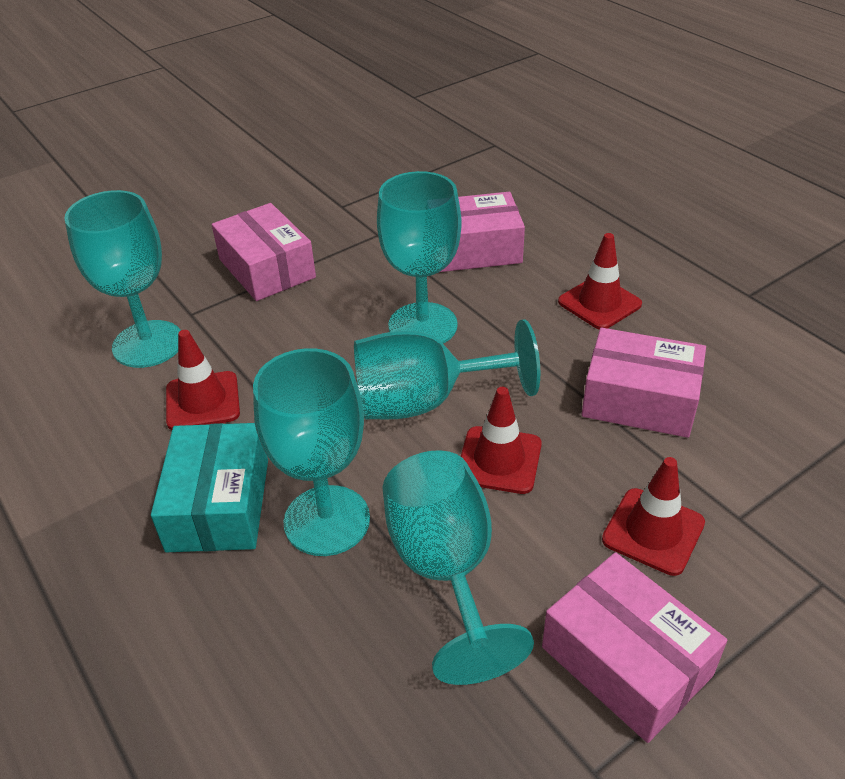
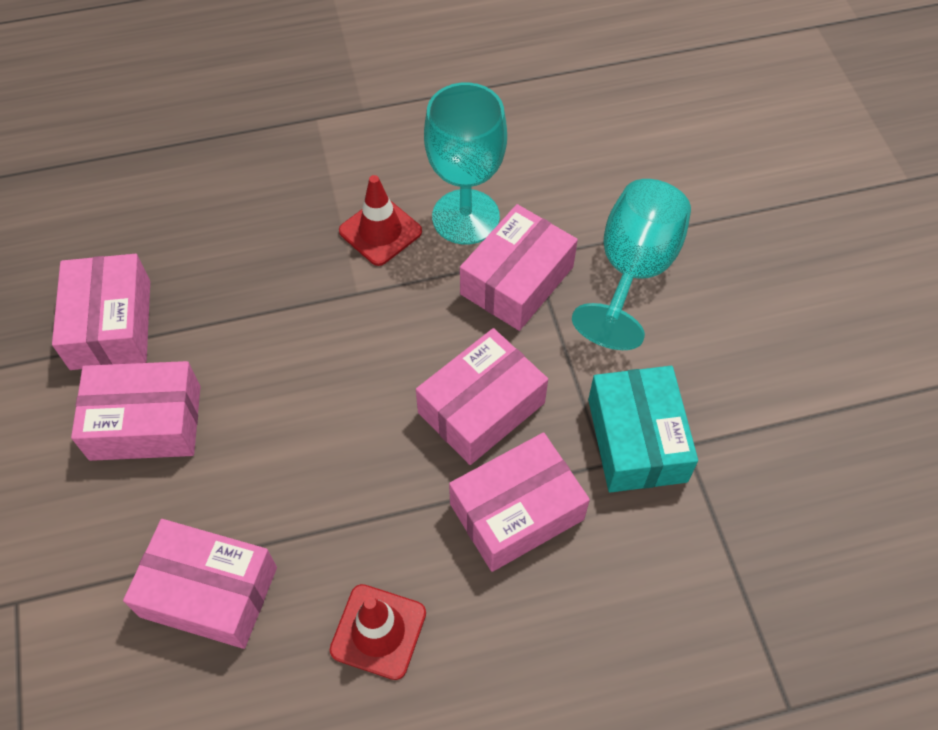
pink box: 4 -> 6
red traffic cone: 4 -> 2
turquoise goblet: 5 -> 2

